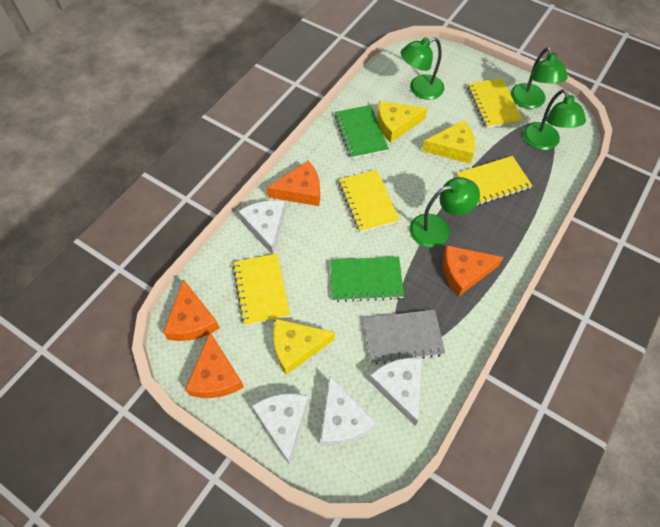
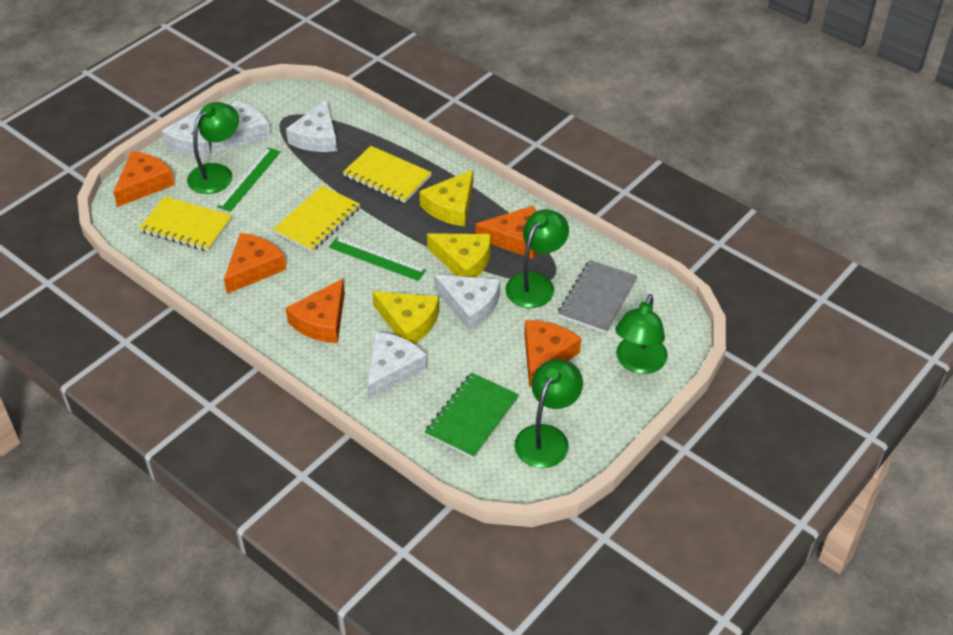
green notebook: 2 -> 1
green ruler: 0 -> 2
orange cheese: 4 -> 5
white cheese: 4 -> 5
yellow notebook: 4 -> 3

